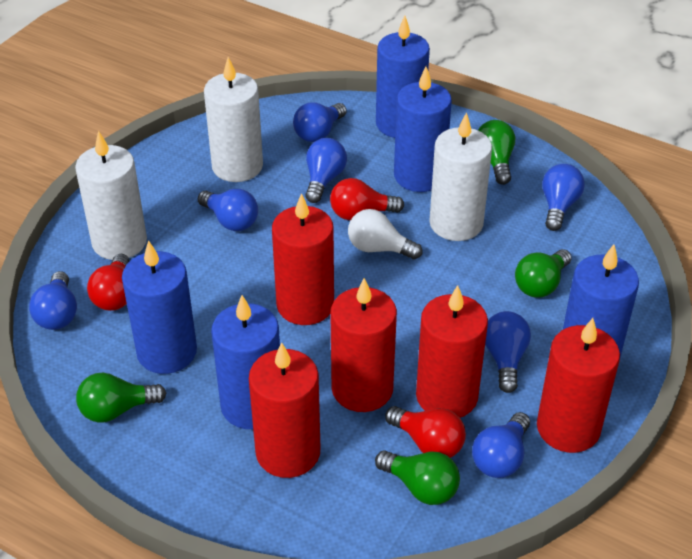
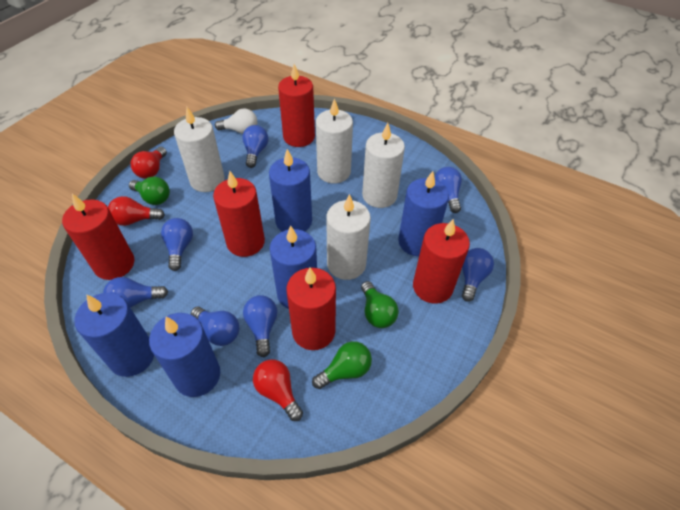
green light bulb: 4 -> 3
white candle: 3 -> 4

